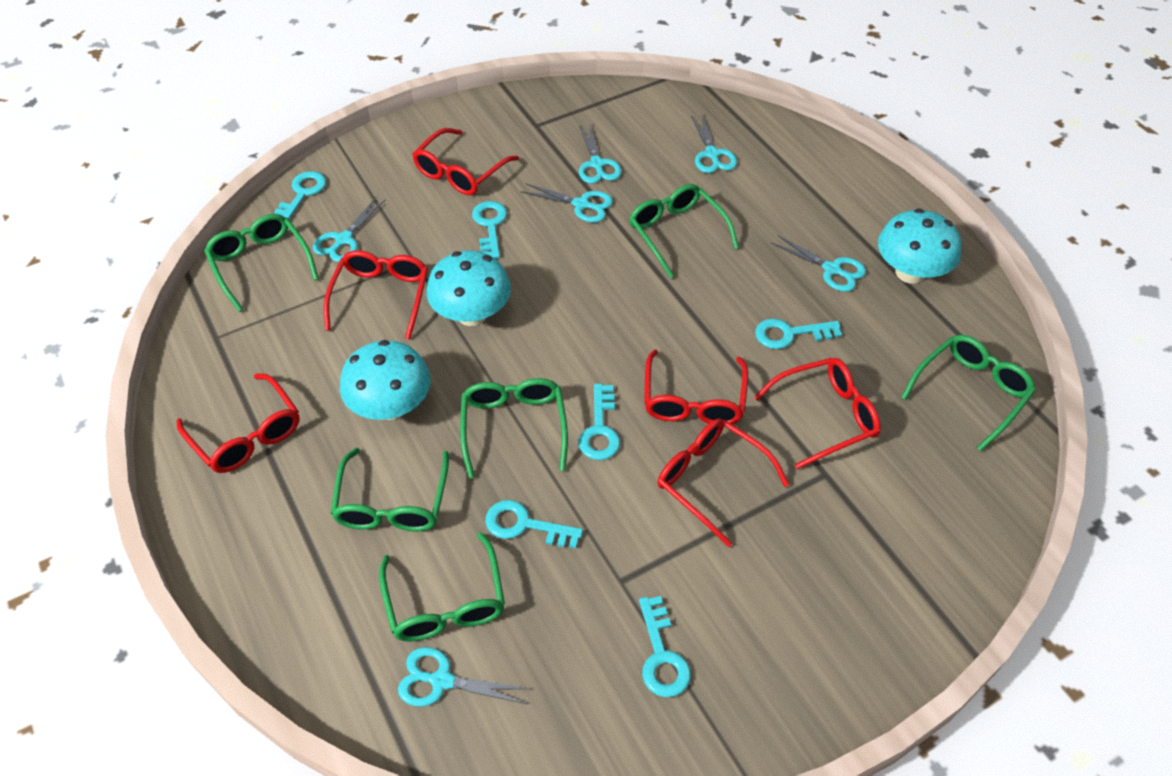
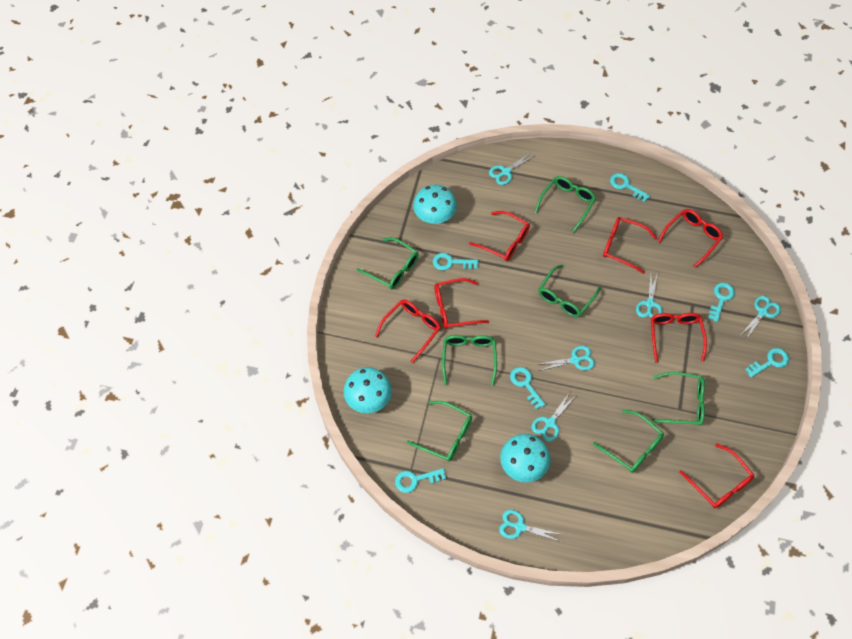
green glasses: 6 -> 7
red glasses: 6 -> 7

